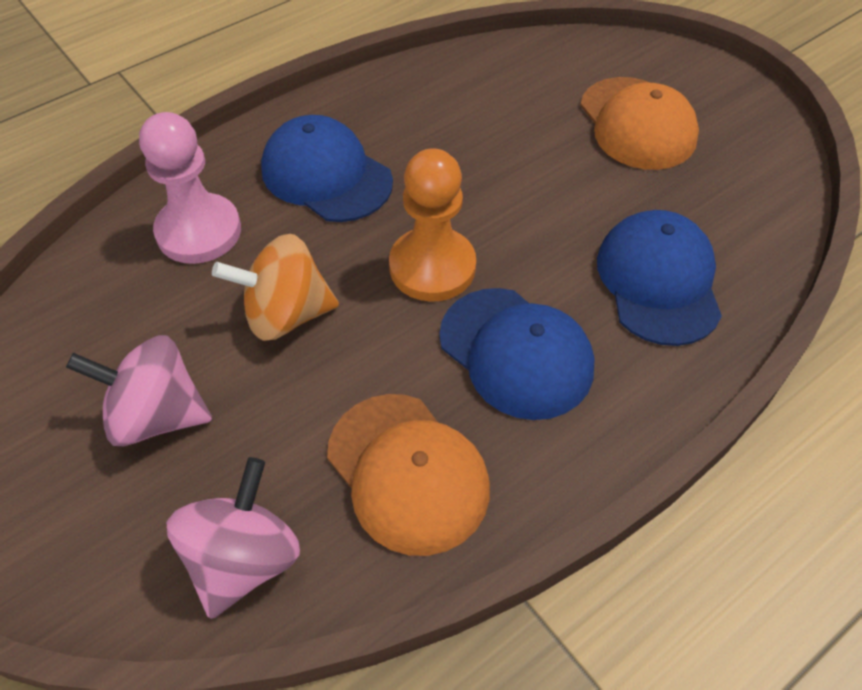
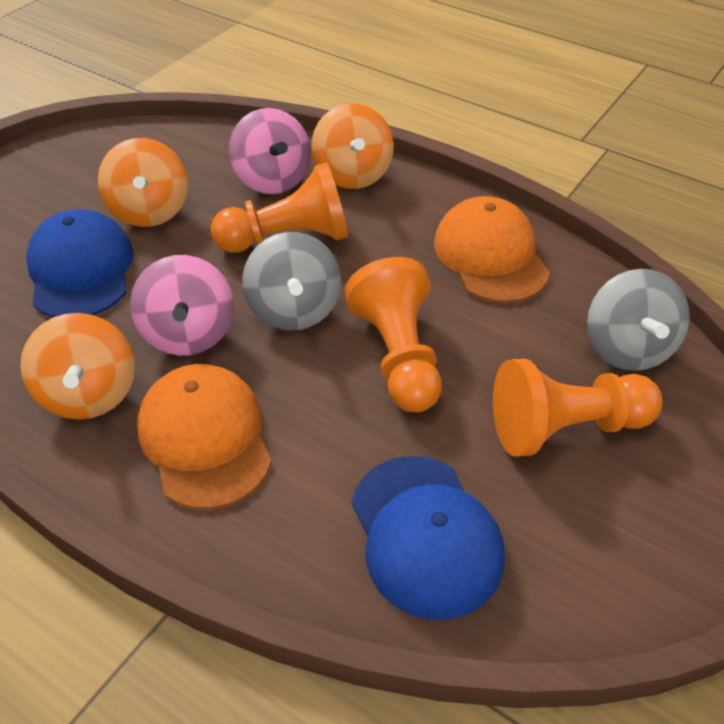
blue cap: 3 -> 2
grey spinning top: 0 -> 2
orange pawn: 1 -> 3
orange spinning top: 1 -> 3
pink pawn: 1 -> 0

